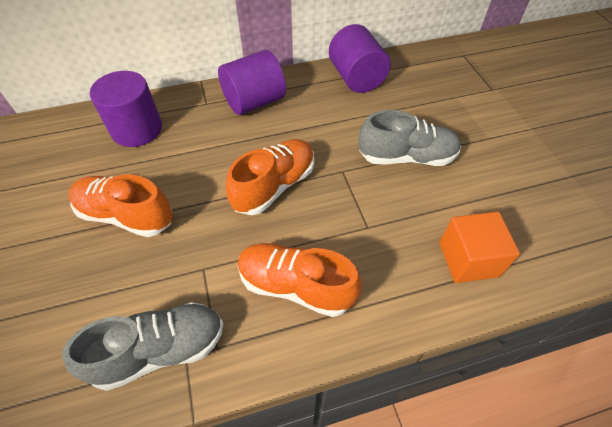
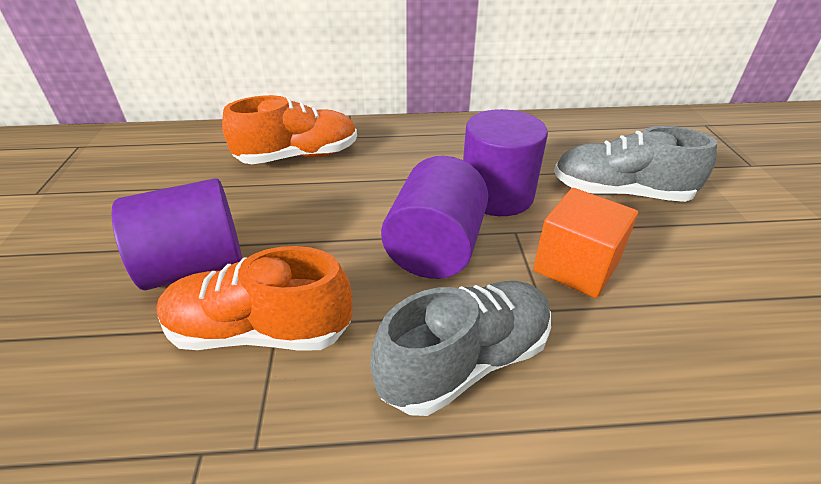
orange shoe: 3 -> 2

